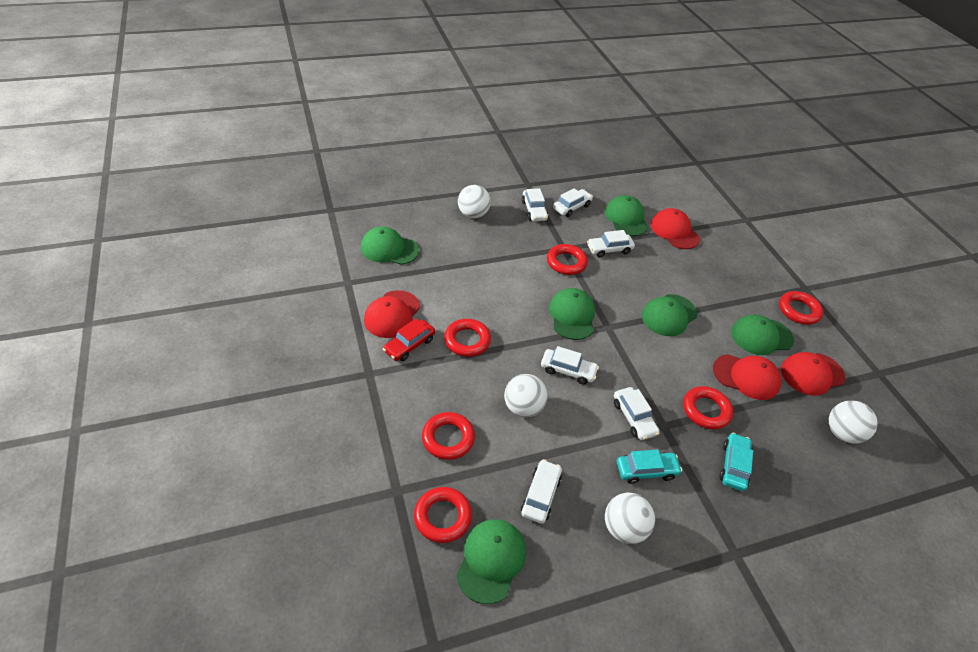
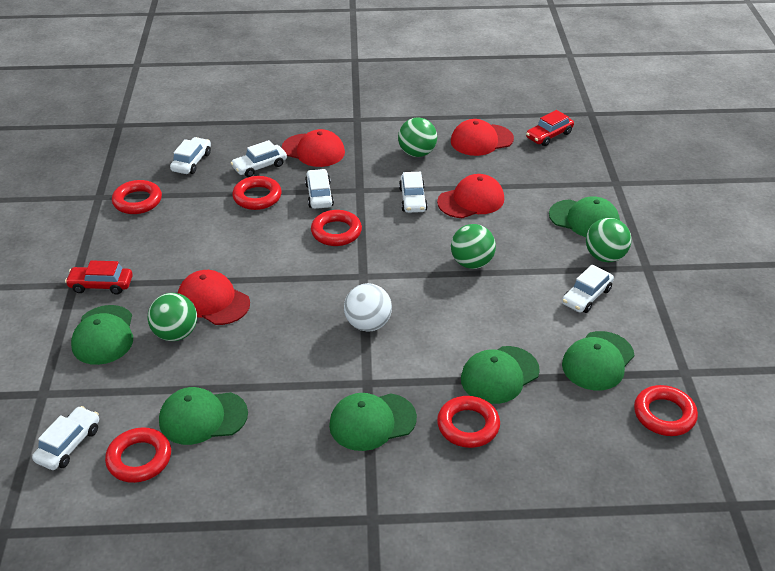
green ball: 0 -> 4
red car: 1 -> 2
turquoise car: 2 -> 0
white ball: 4 -> 1

